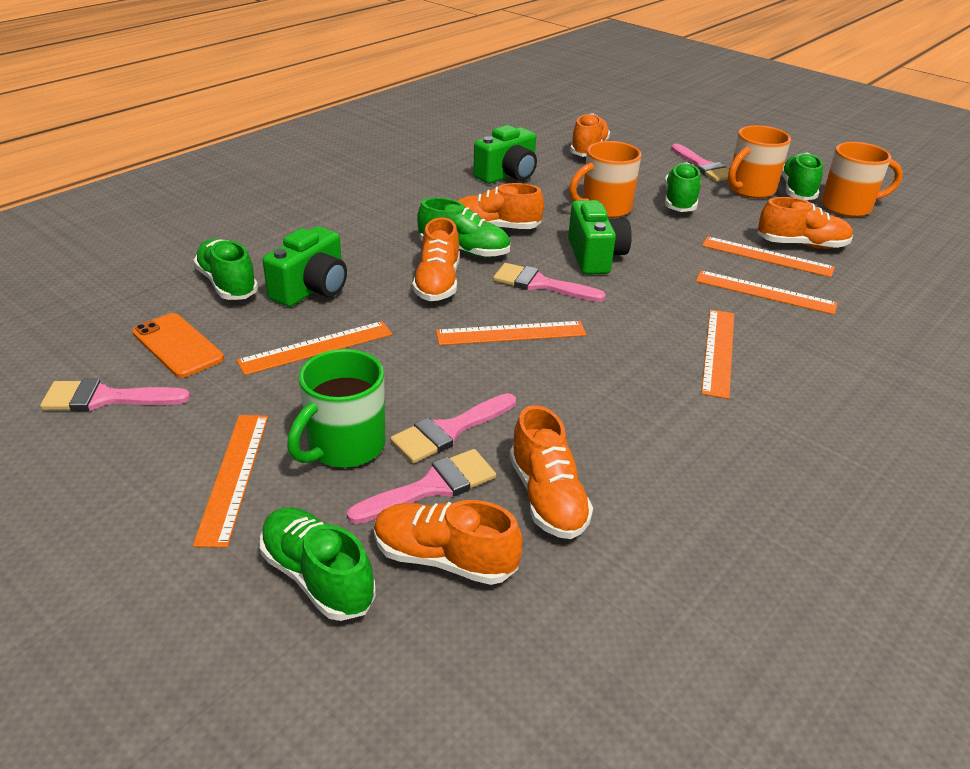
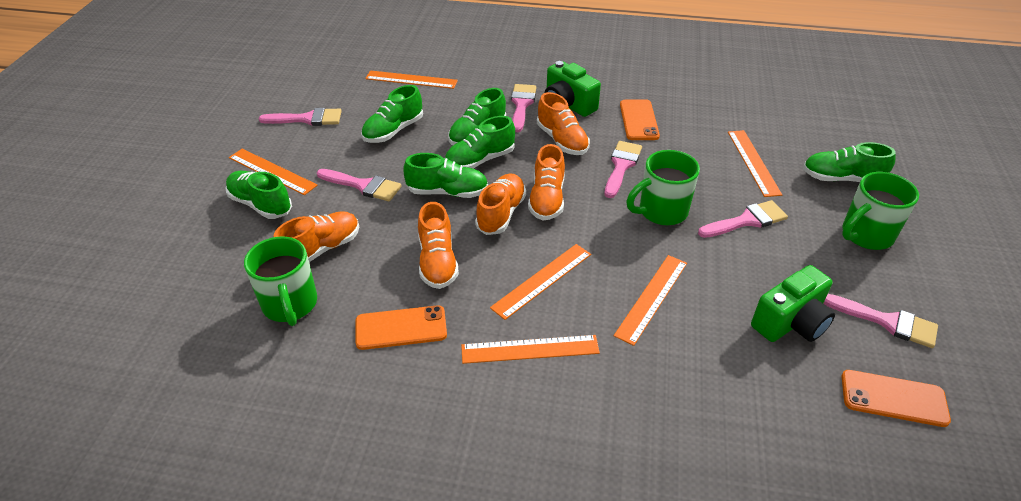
green camera: 3 -> 2
green mug: 1 -> 3
green shoe: 5 -> 6
orange mug: 3 -> 0
orange phone: 1 -> 3
orange shoe: 6 -> 5
pink brush: 5 -> 6

